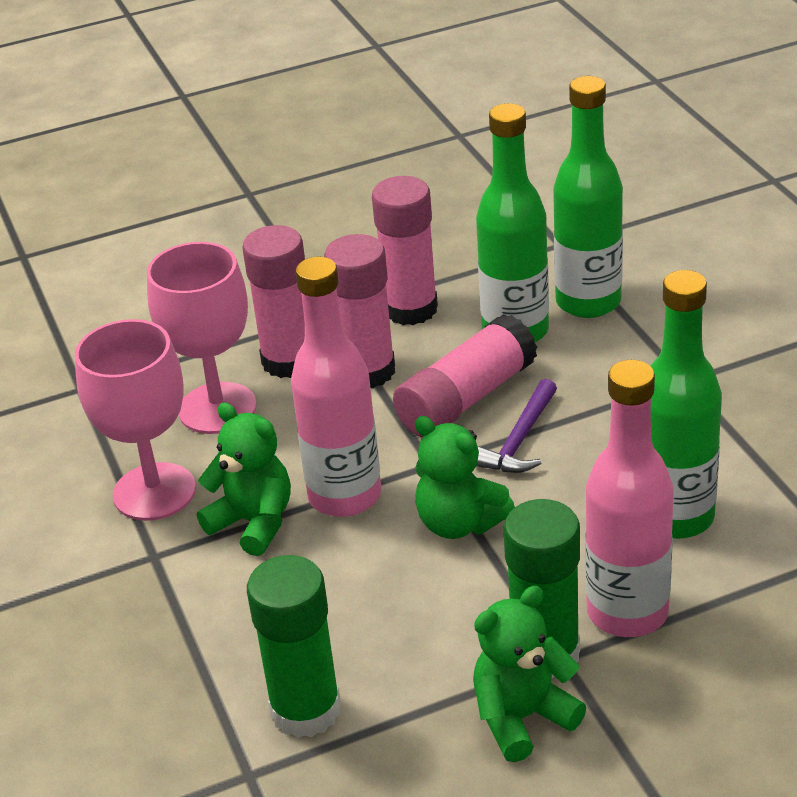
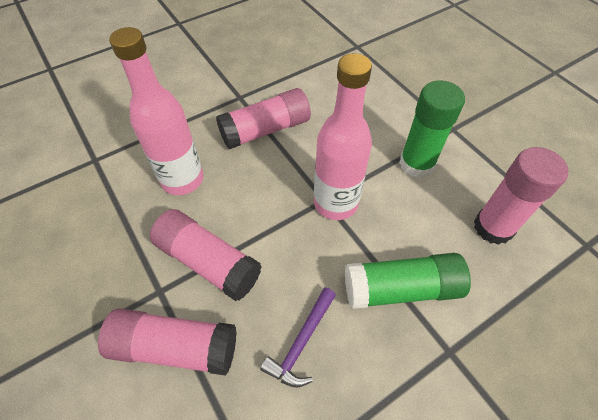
green bottle: 3 -> 0
green teddy bear: 3 -> 0
pink goblet: 2 -> 0

